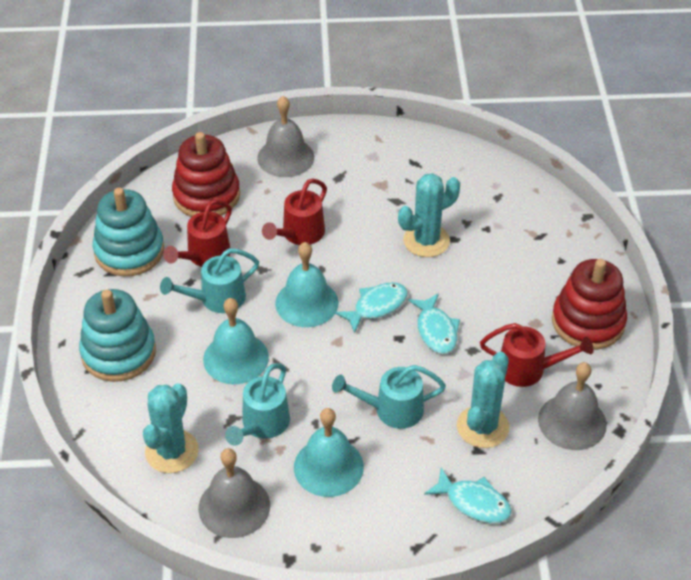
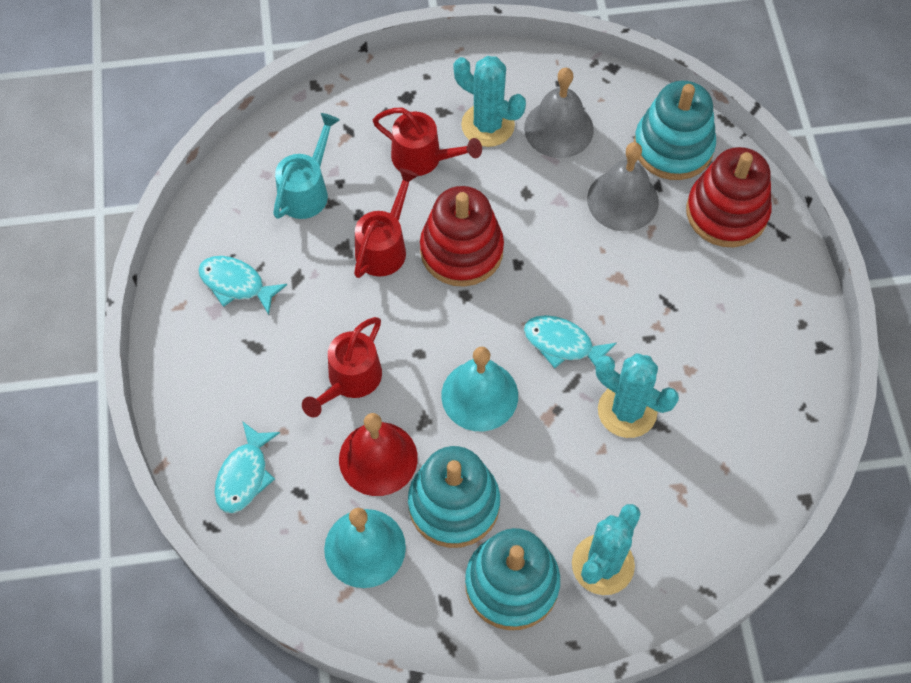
grey bell: 3 -> 2
red bell: 0 -> 1
turquoise bell: 3 -> 2
turquoise stacking toy: 2 -> 3
turquoise watering can: 3 -> 1

